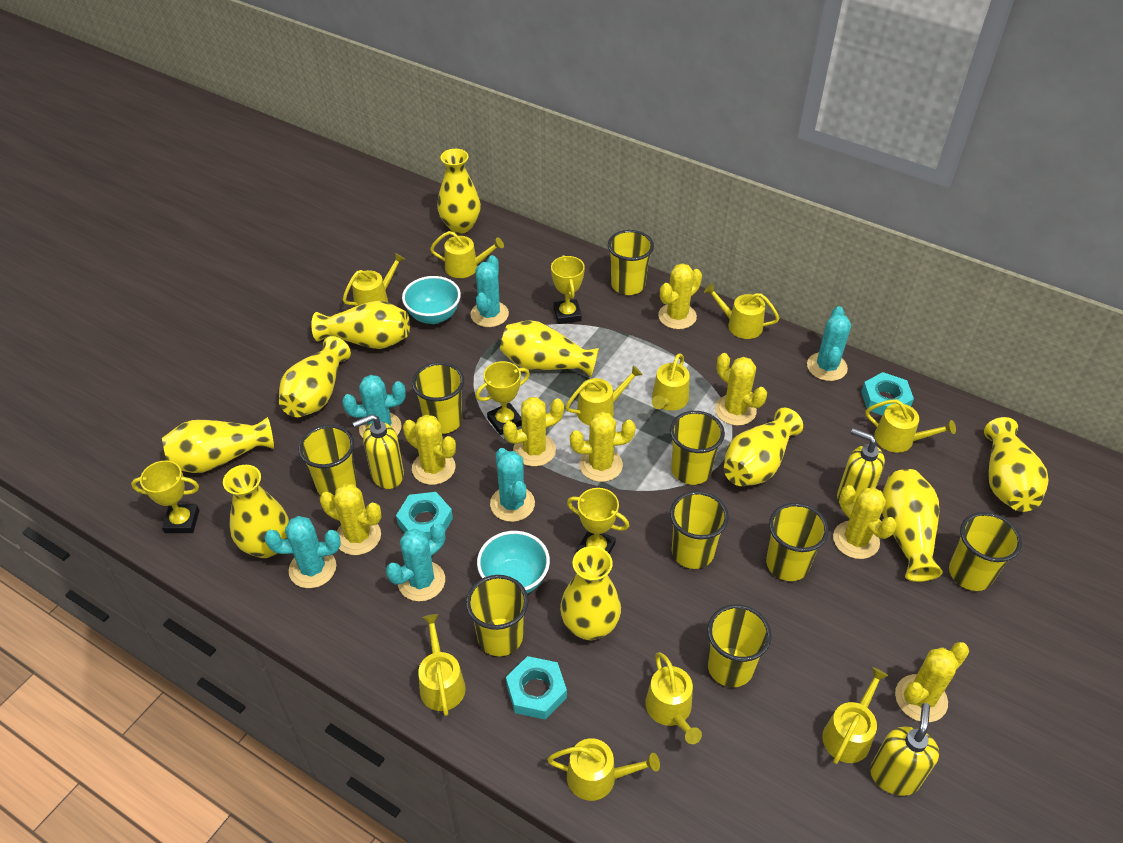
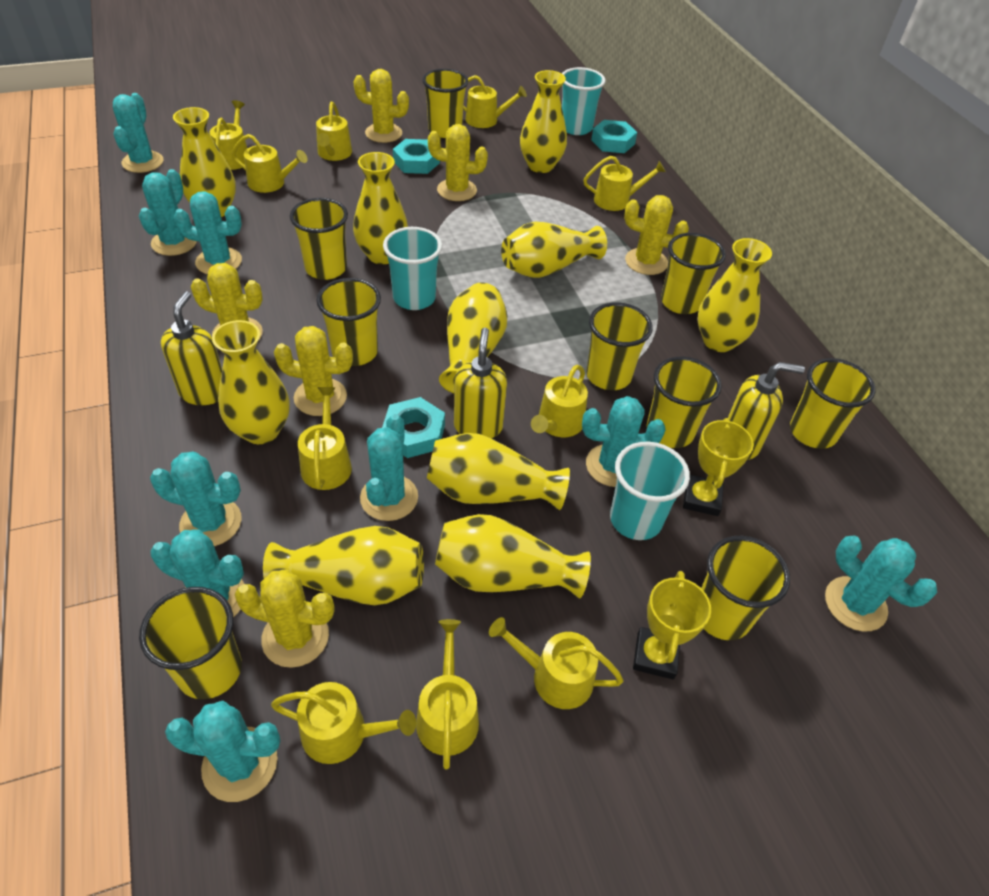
turquoise bowl: 2 -> 0
turquoise cactus: 6 -> 9
turquoise cup: 0 -> 3
yellow cactus: 8 -> 6
yellow trophy: 4 -> 2

